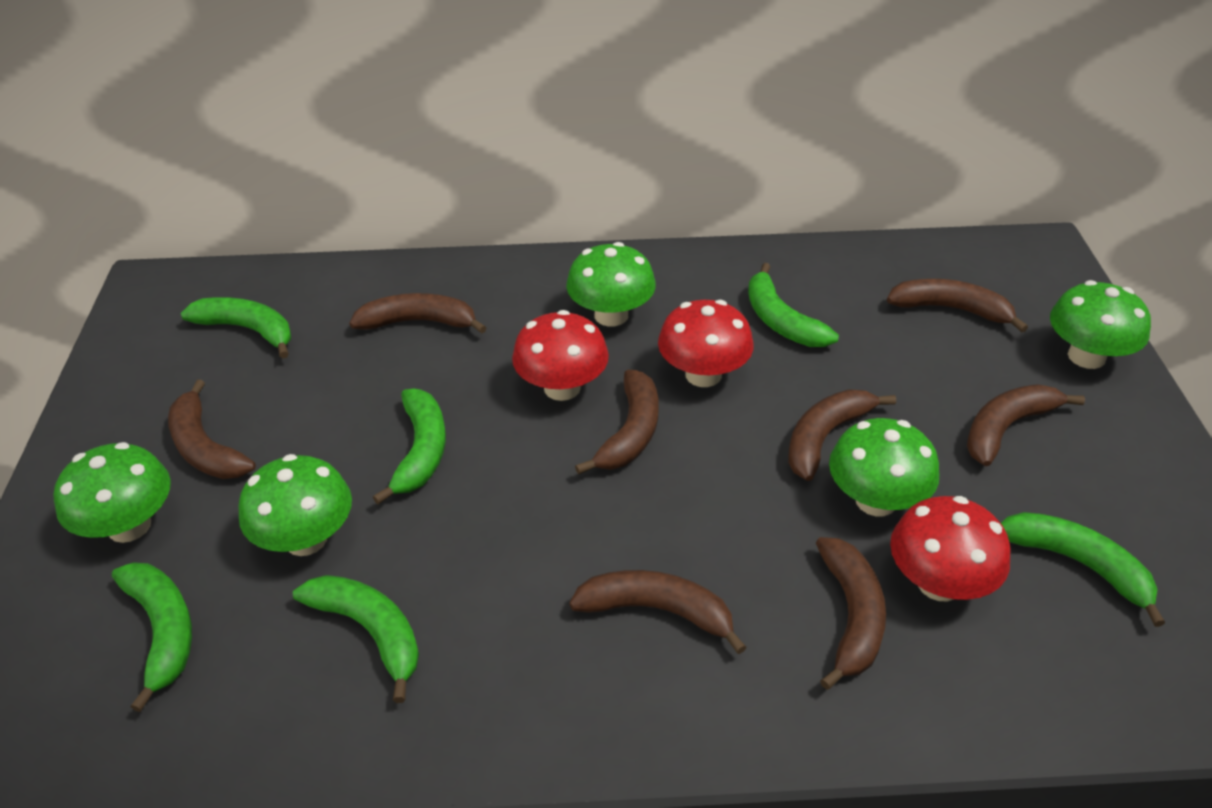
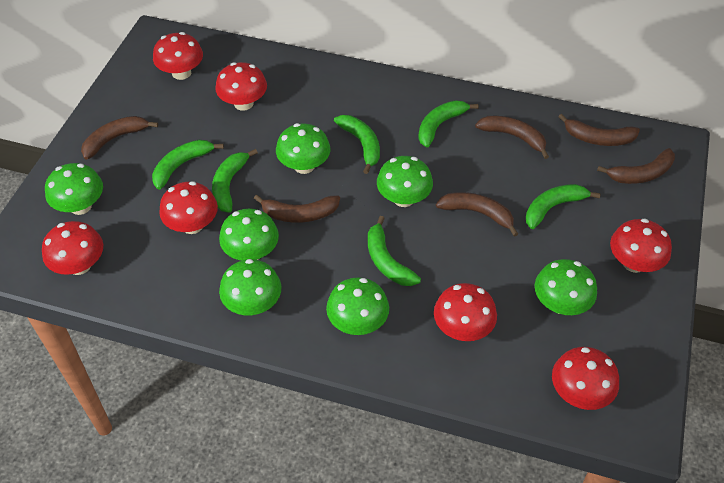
brown banana: 8 -> 6
green mushroom: 5 -> 7
red mushroom: 3 -> 7

